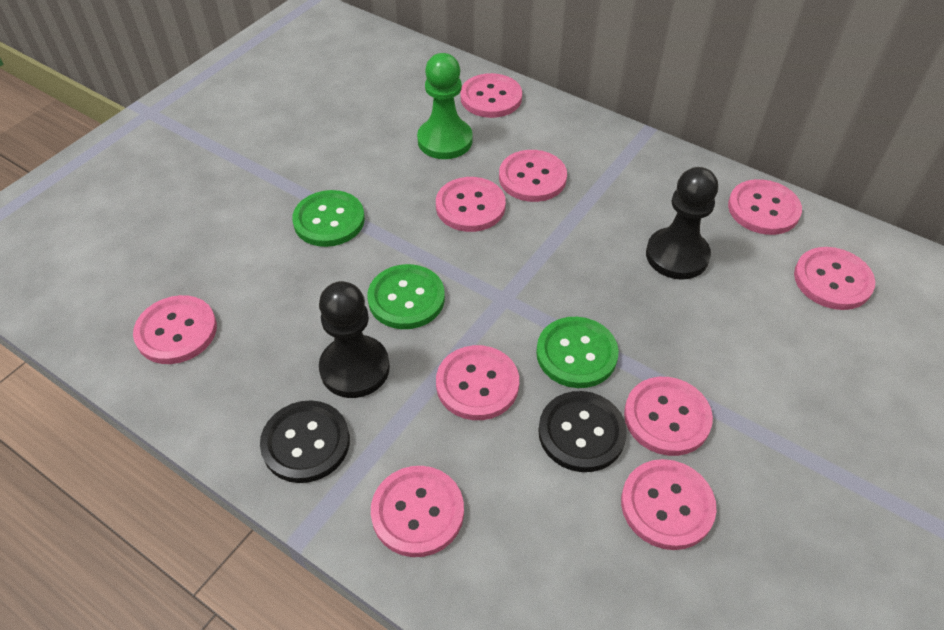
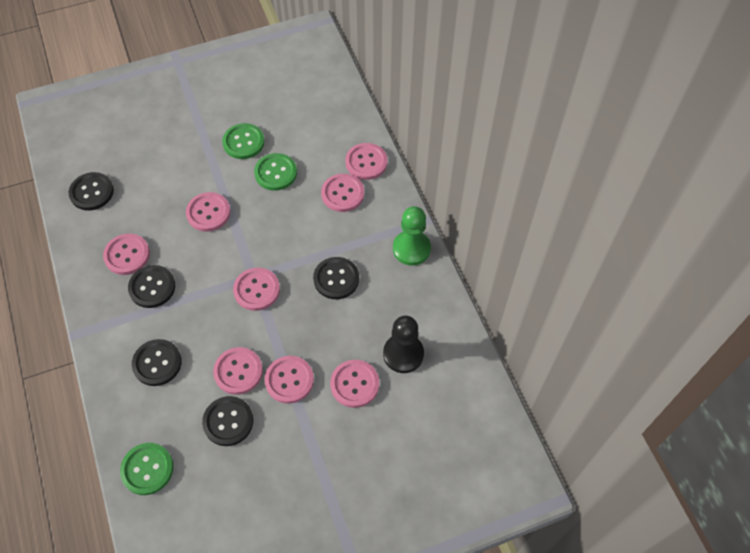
black button: 2 -> 5
black pawn: 2 -> 1
pink button: 10 -> 8

